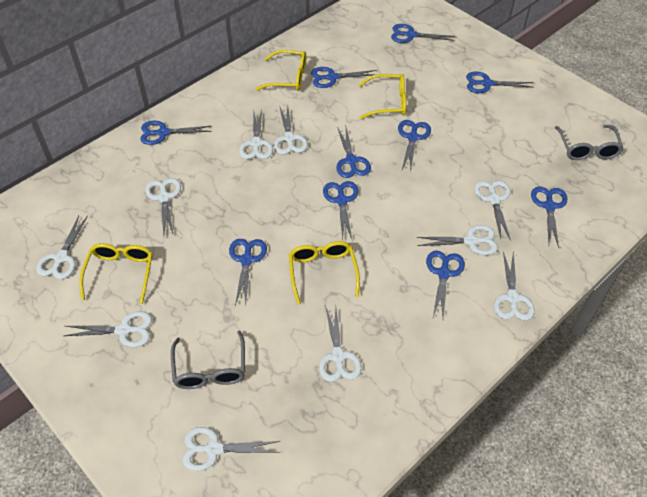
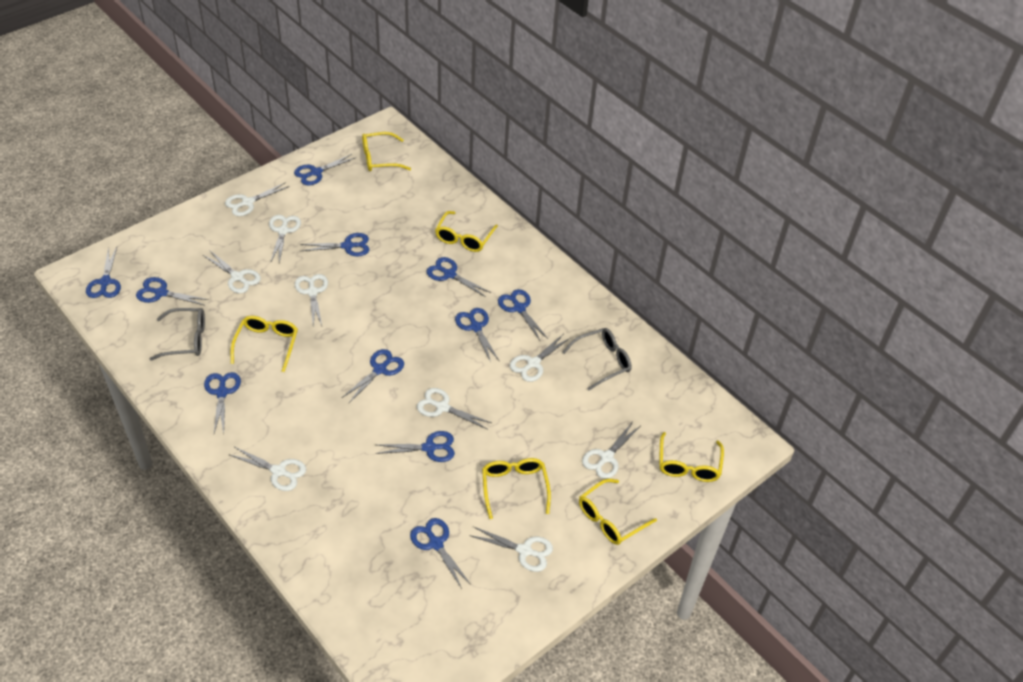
blue scissors: 10 -> 11
white scissors: 10 -> 9
yellow glasses: 4 -> 6

